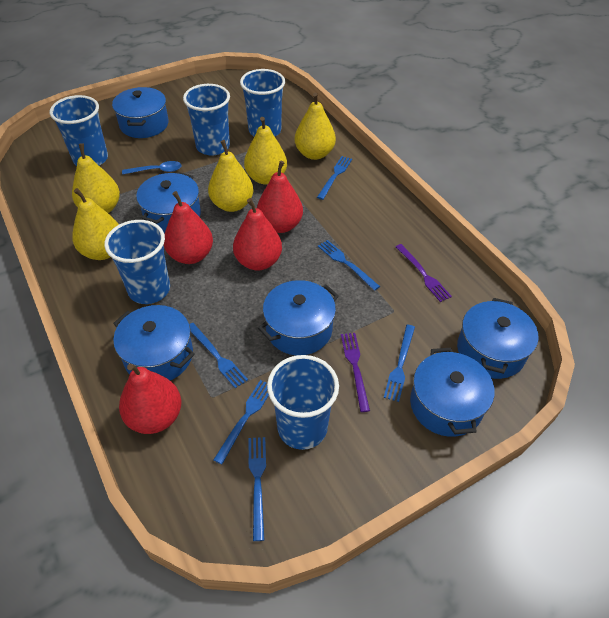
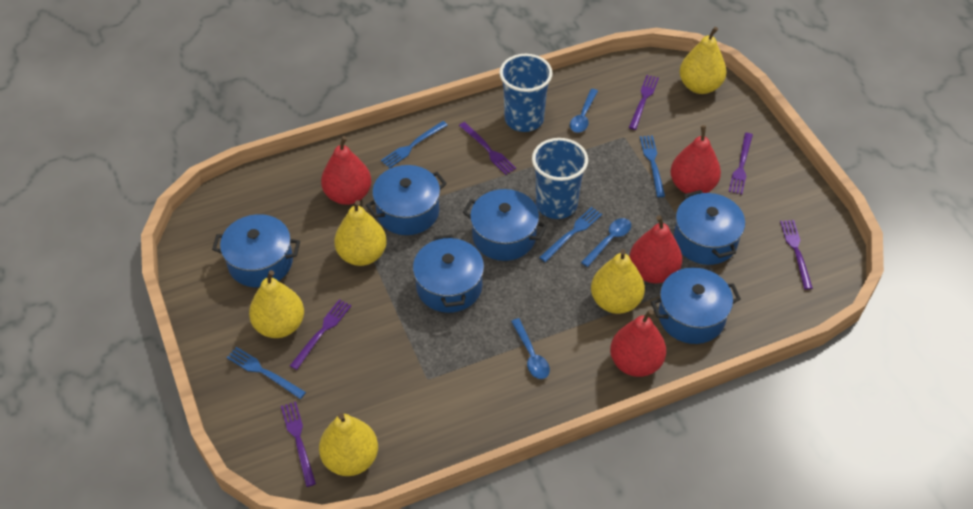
blue cup: 5 -> 2
blue fork: 6 -> 4
blue spoon: 1 -> 3
purple fork: 2 -> 6

